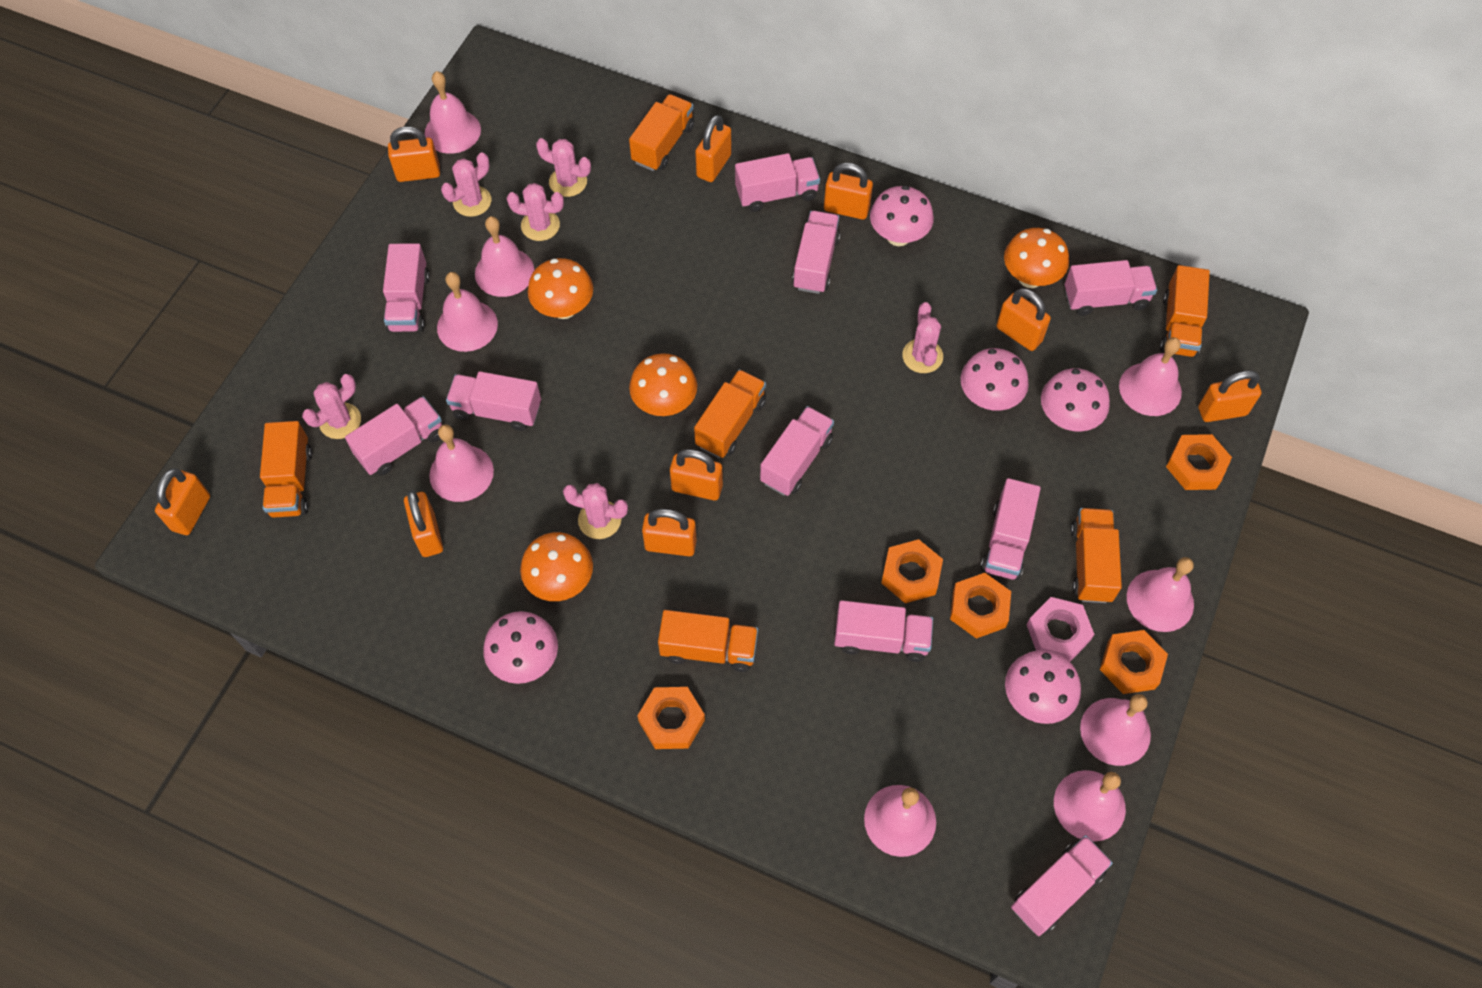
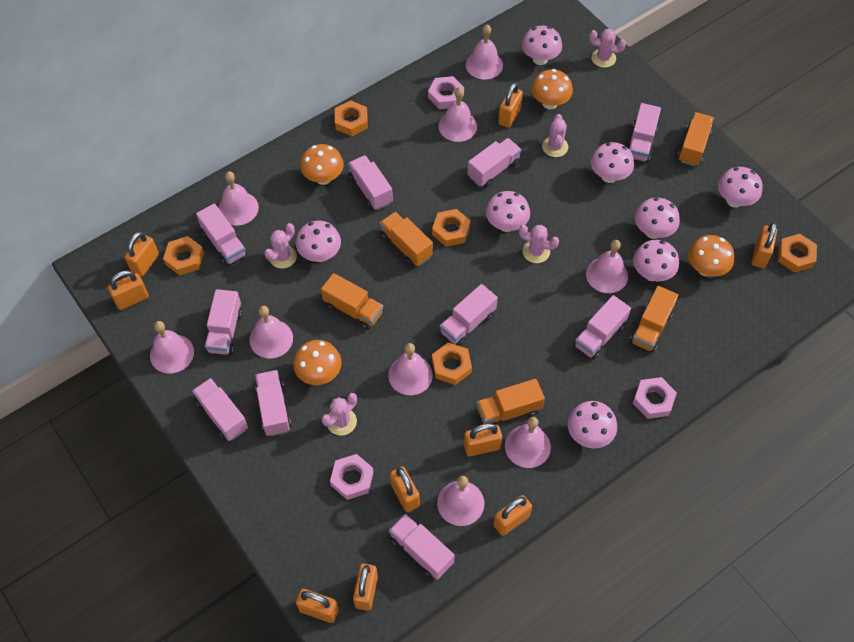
orange truck: 6 -> 5
pink cactus: 6 -> 5
pink mushroom: 5 -> 8
pink nut: 1 -> 3

